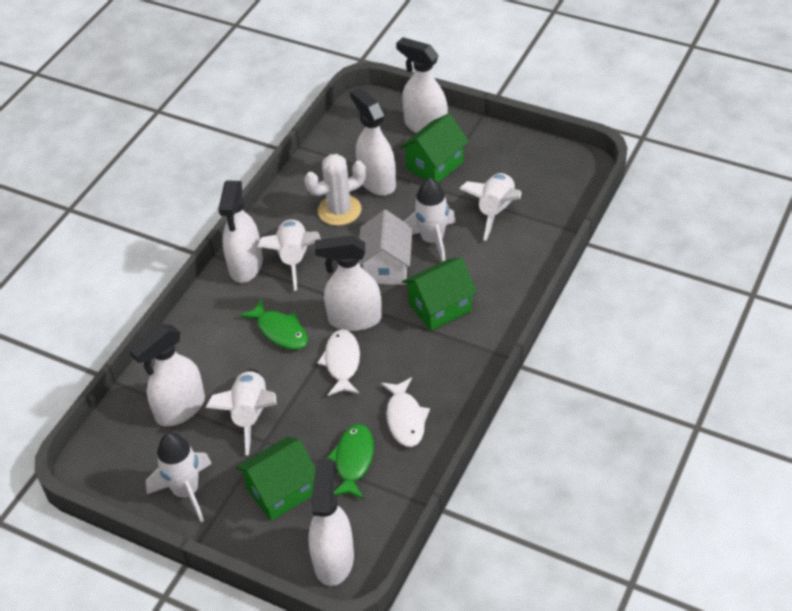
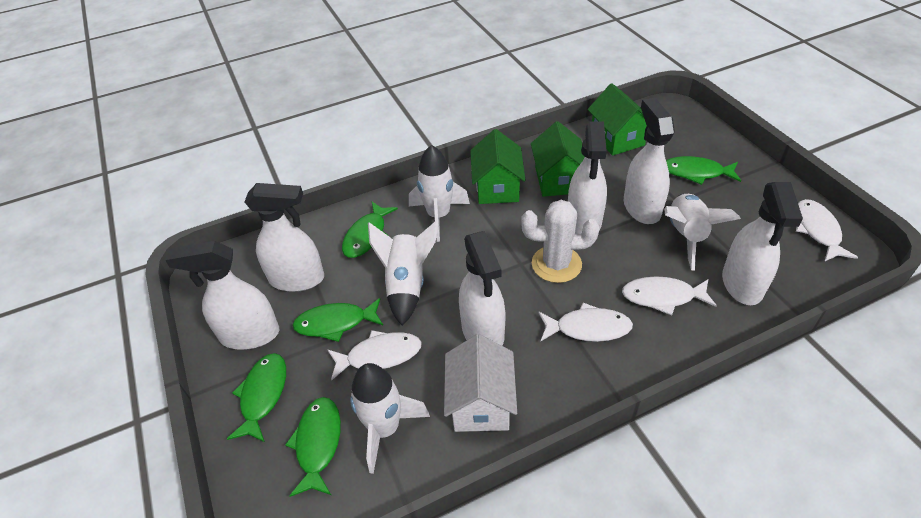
green fish: 2 -> 5
white fish: 2 -> 4
white rocket: 5 -> 4

